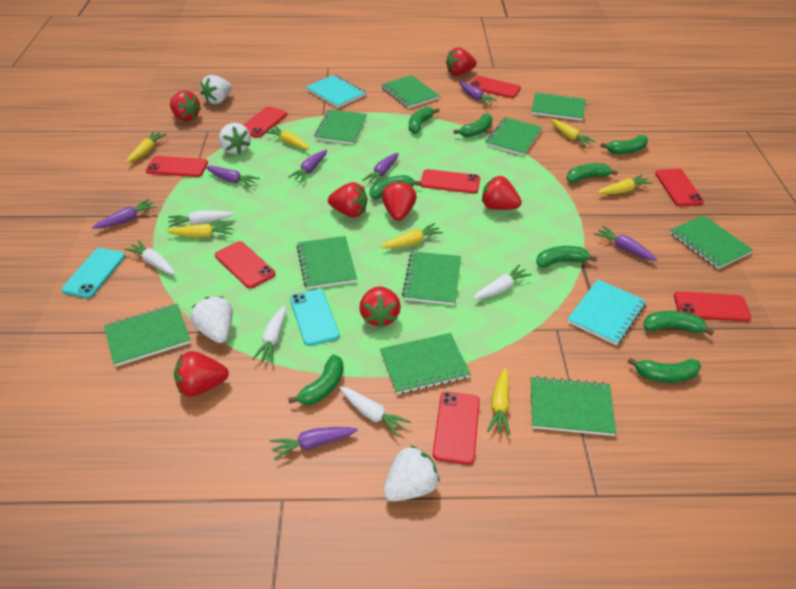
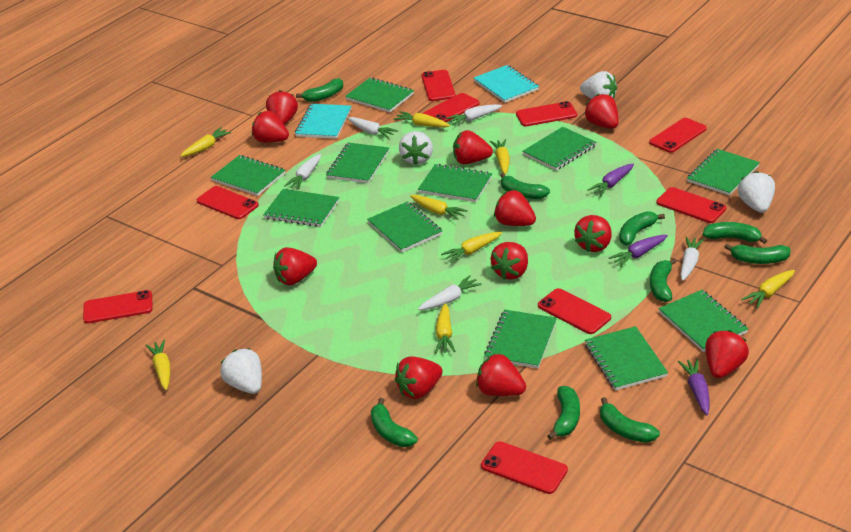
green notebook: 10 -> 11
purple carrot: 7 -> 3
red phone: 8 -> 9
red strawberry: 7 -> 11
turquoise phone: 2 -> 0
yellow carrot: 7 -> 8

